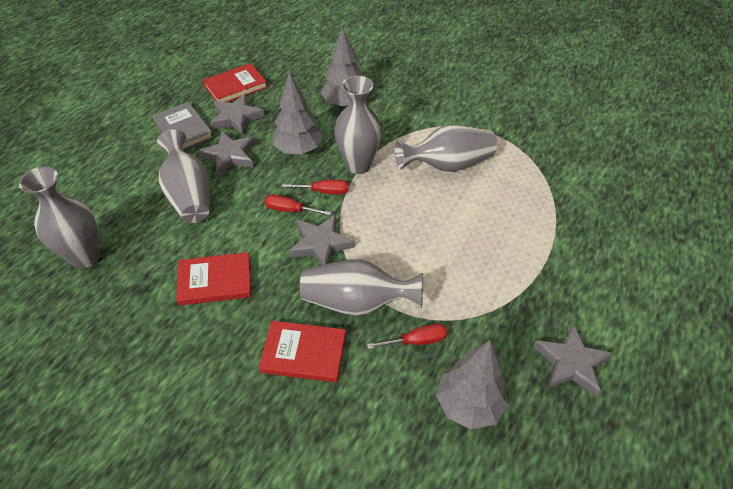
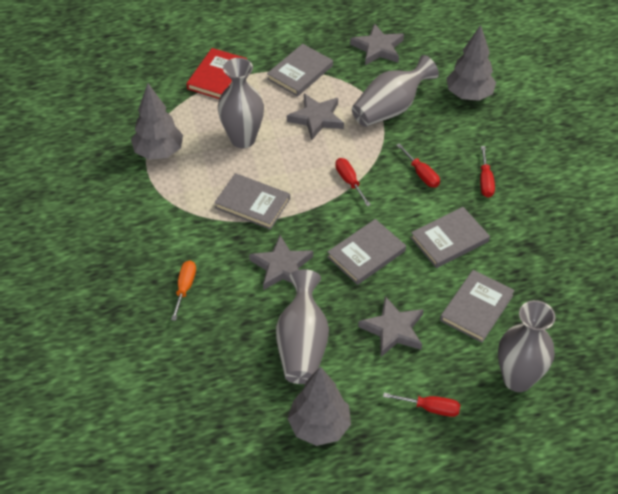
grey book: 1 -> 5
grey vase: 5 -> 4
orange screwdriver: 0 -> 1
red book: 3 -> 1
red screwdriver: 3 -> 4

